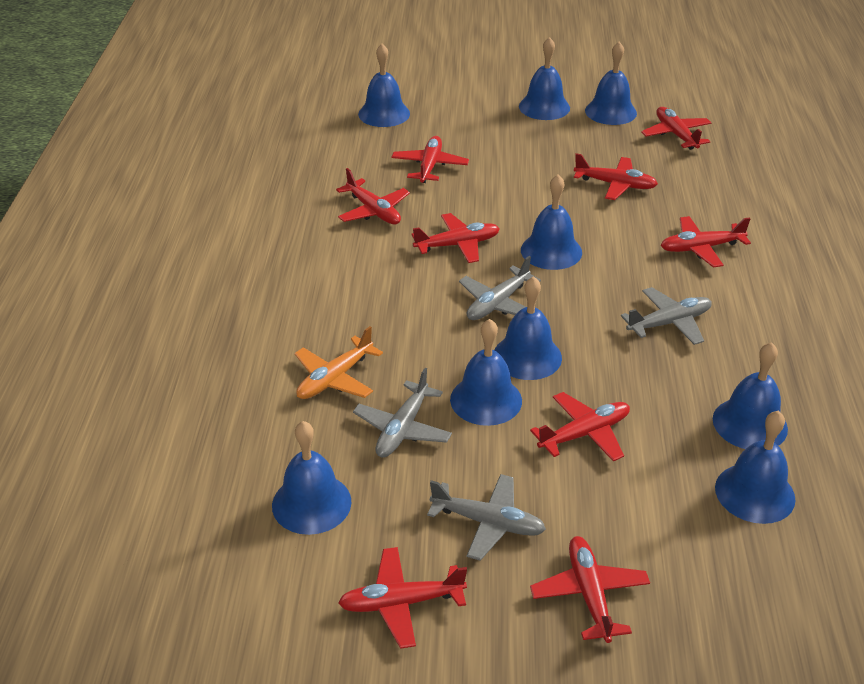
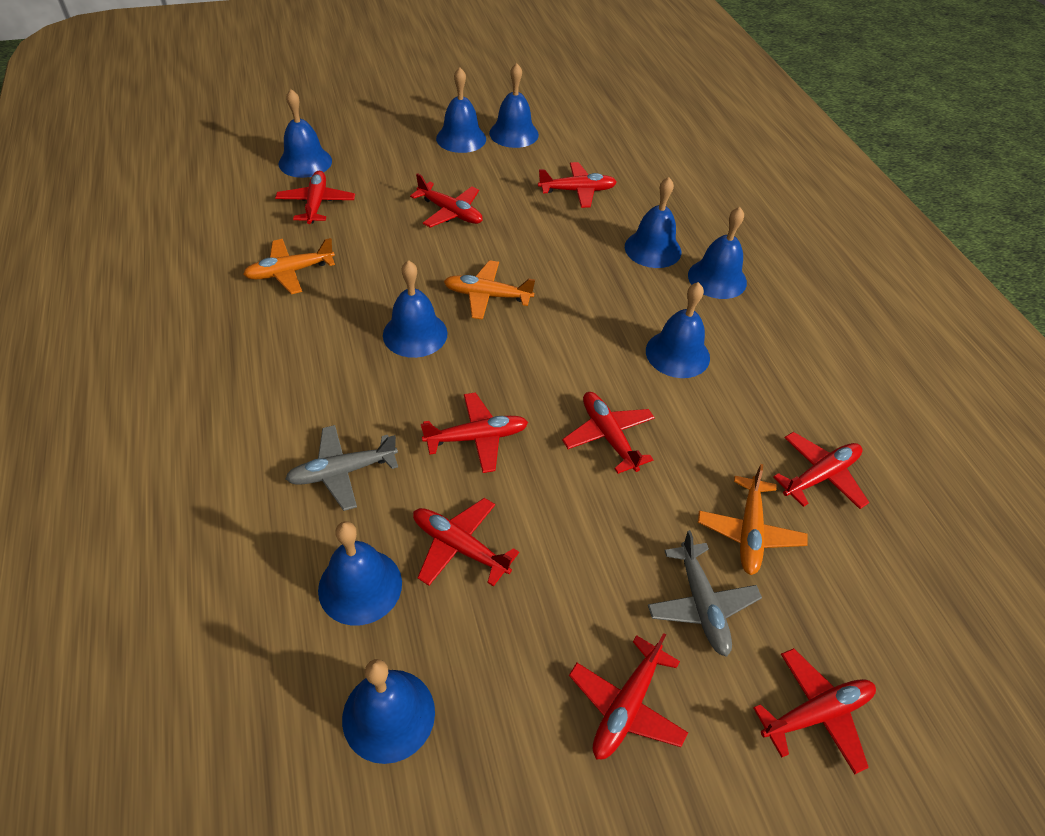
grey plane: 4 -> 2
orange plane: 1 -> 3

